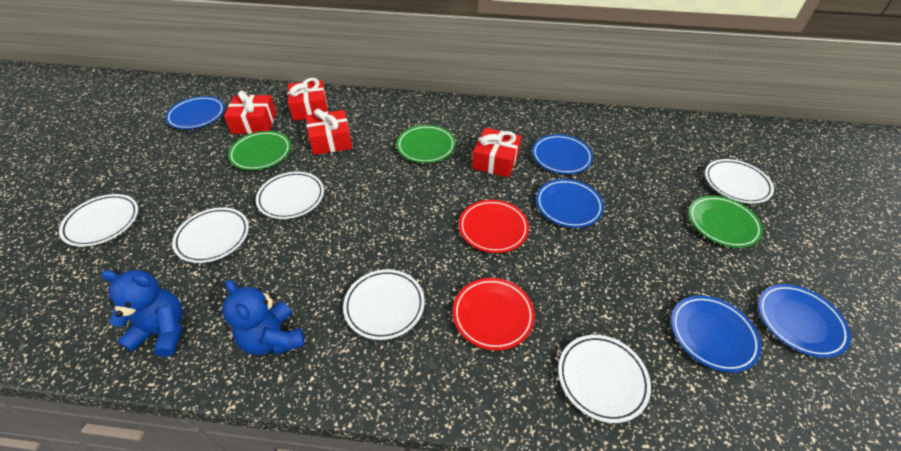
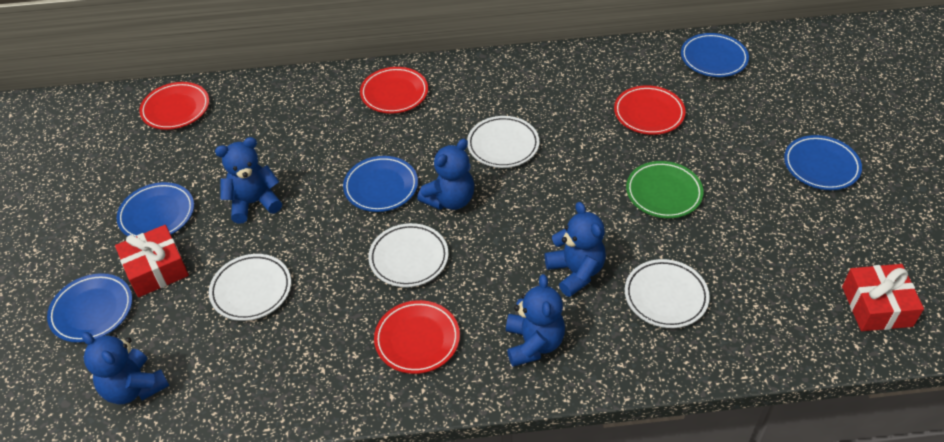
blue teddy bear: 2 -> 5
green plate: 3 -> 1
red gift: 4 -> 2
red plate: 2 -> 4
white plate: 6 -> 4

